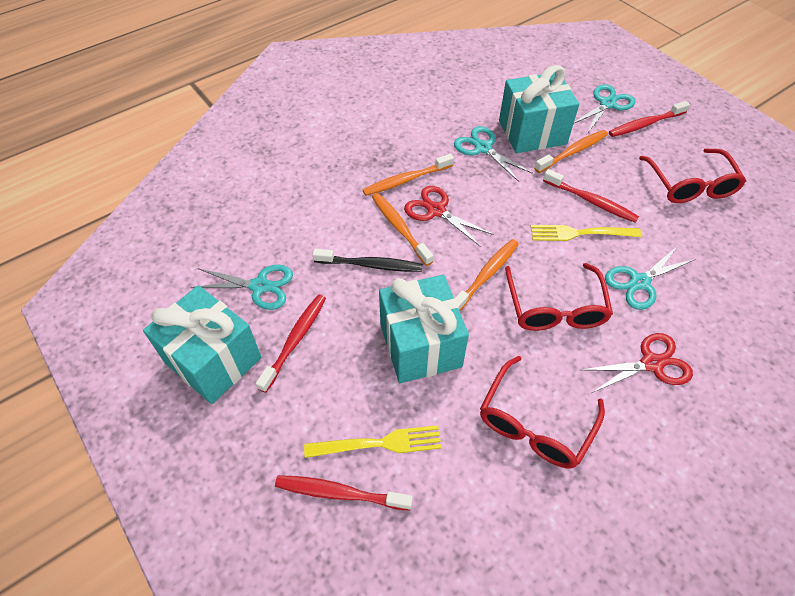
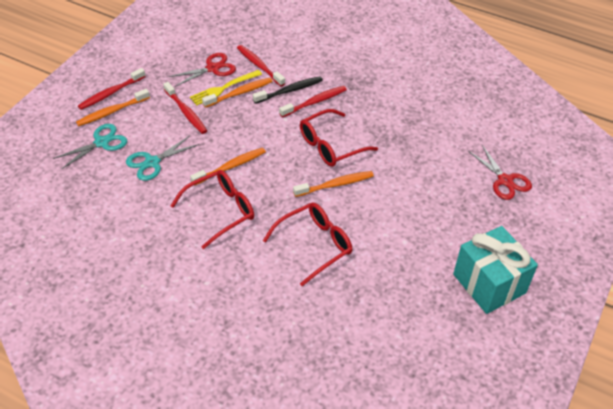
turquoise gift: 3 -> 1
turquoise scissors: 4 -> 2
yellow fork: 2 -> 1

